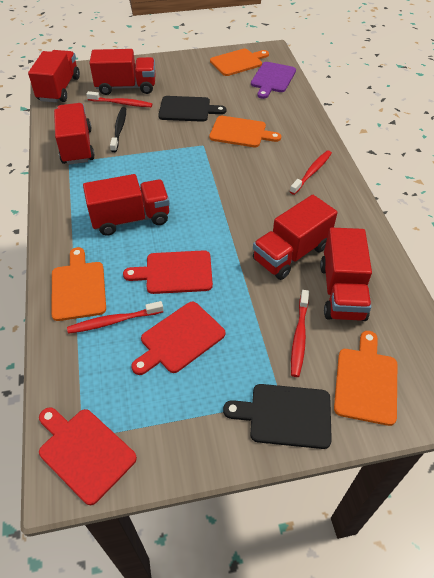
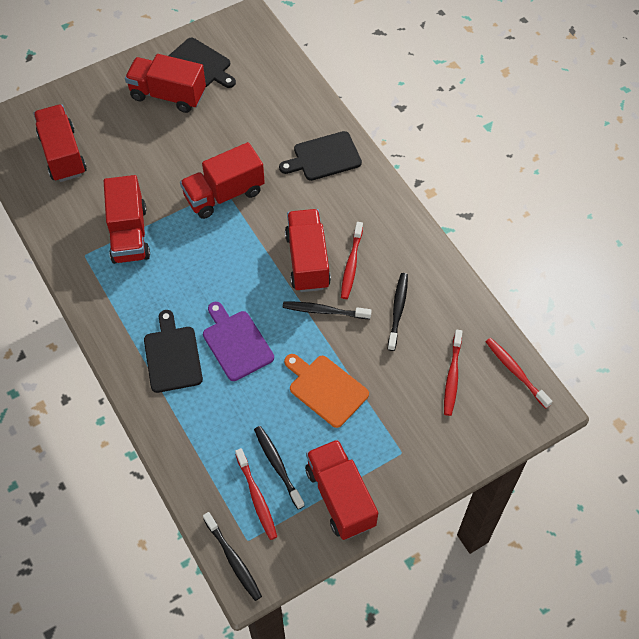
black cutting board: 2 -> 3
black toothbrush: 1 -> 4
orange cutting board: 4 -> 1
red cutting board: 3 -> 0

